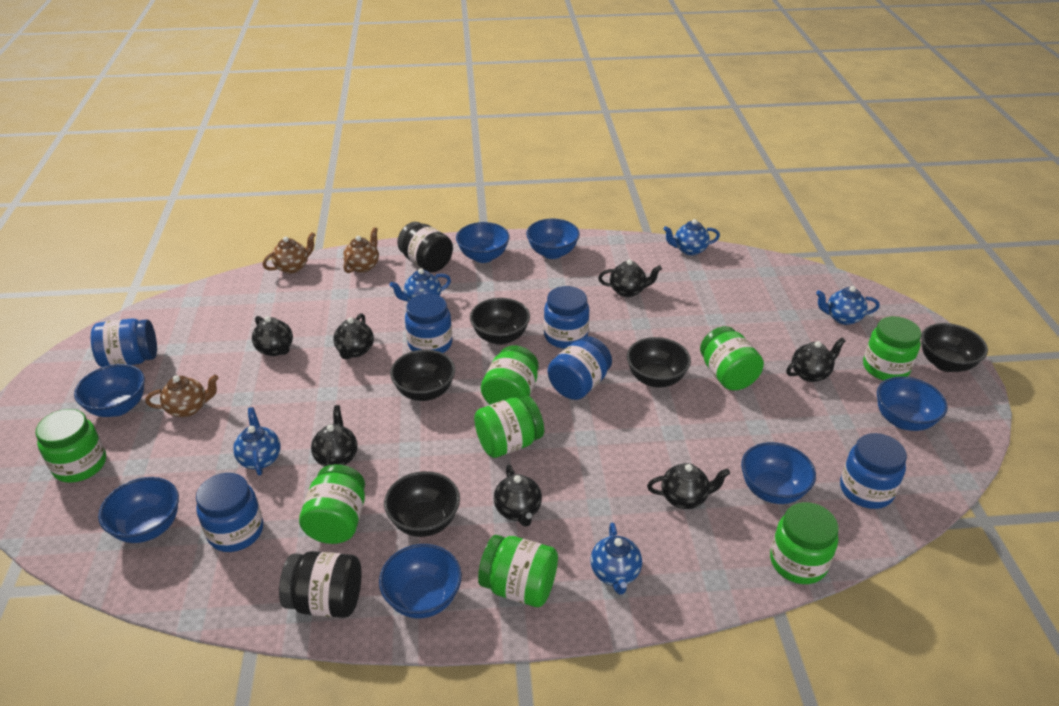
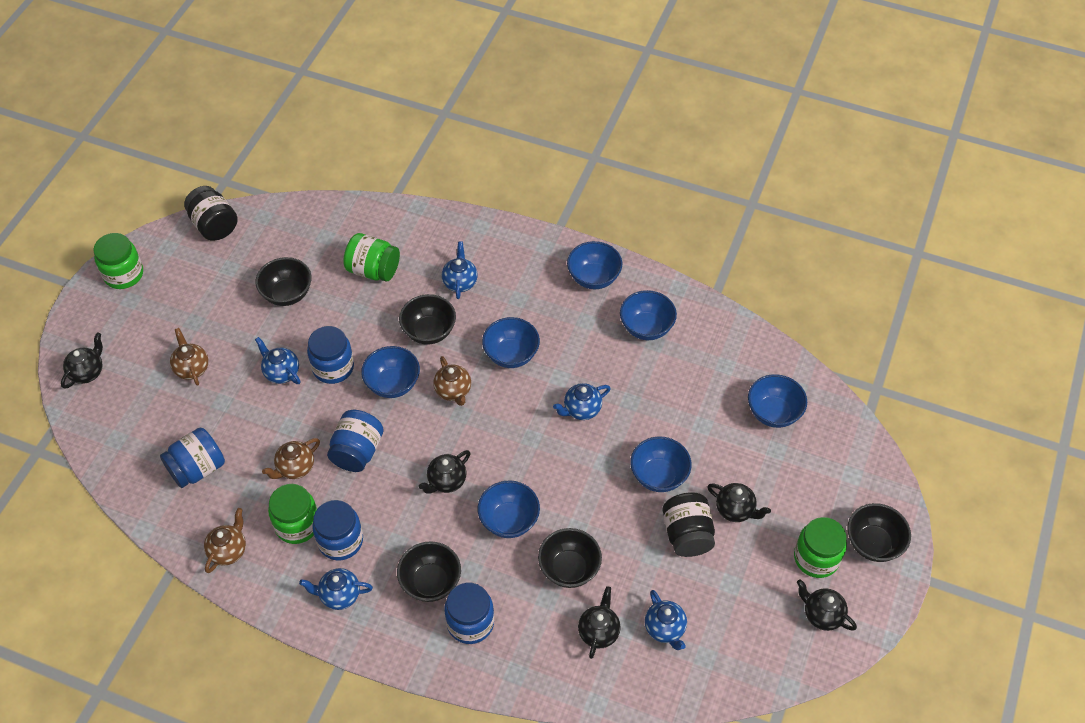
black teapot: 7 -> 5
blue jar: 6 -> 5
brown teapot: 3 -> 4
green jar: 8 -> 4

